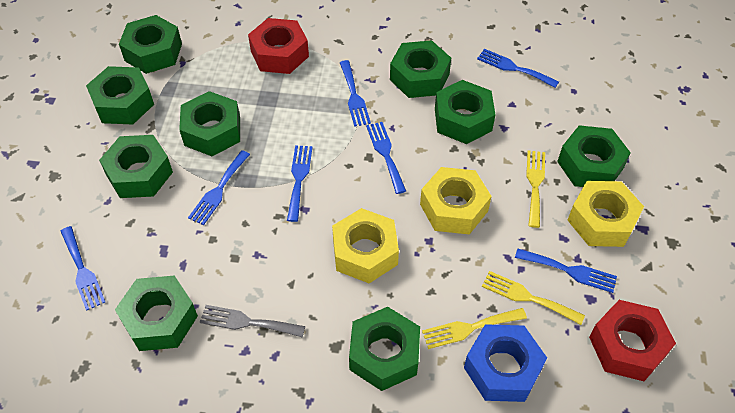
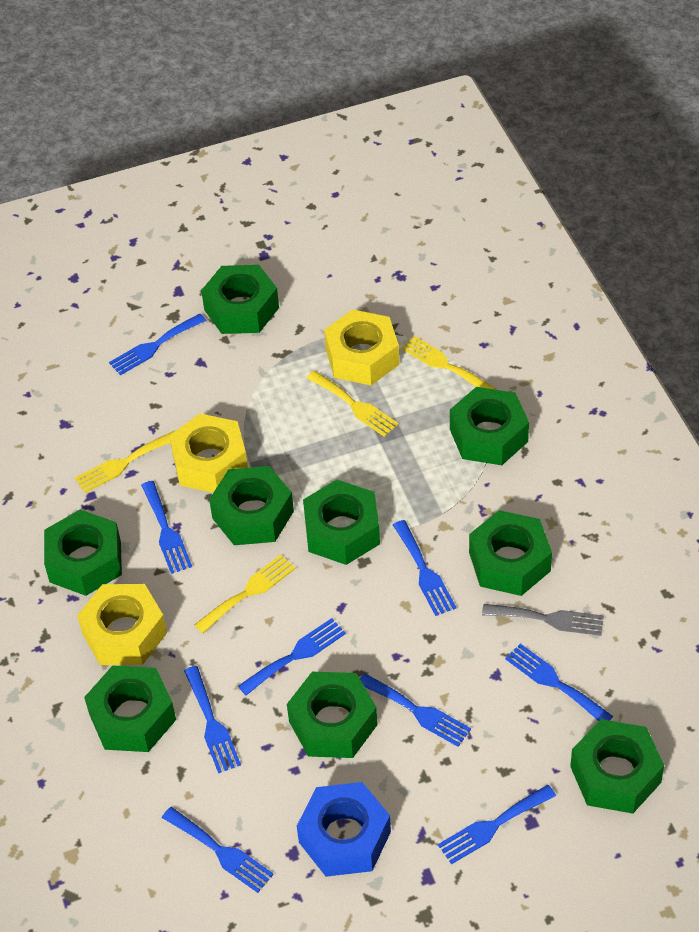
blue fork: 7 -> 9
red nut: 2 -> 0
yellow fork: 3 -> 4

